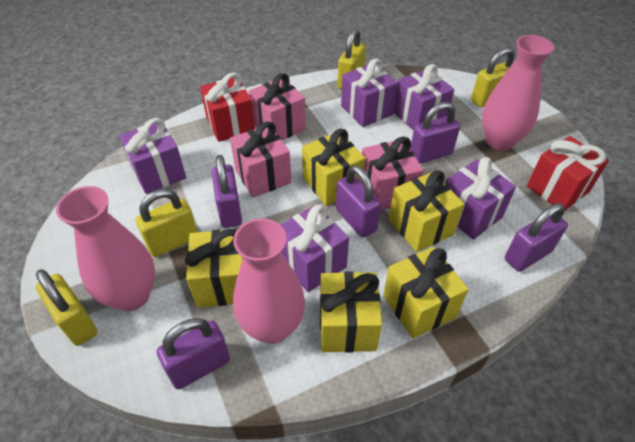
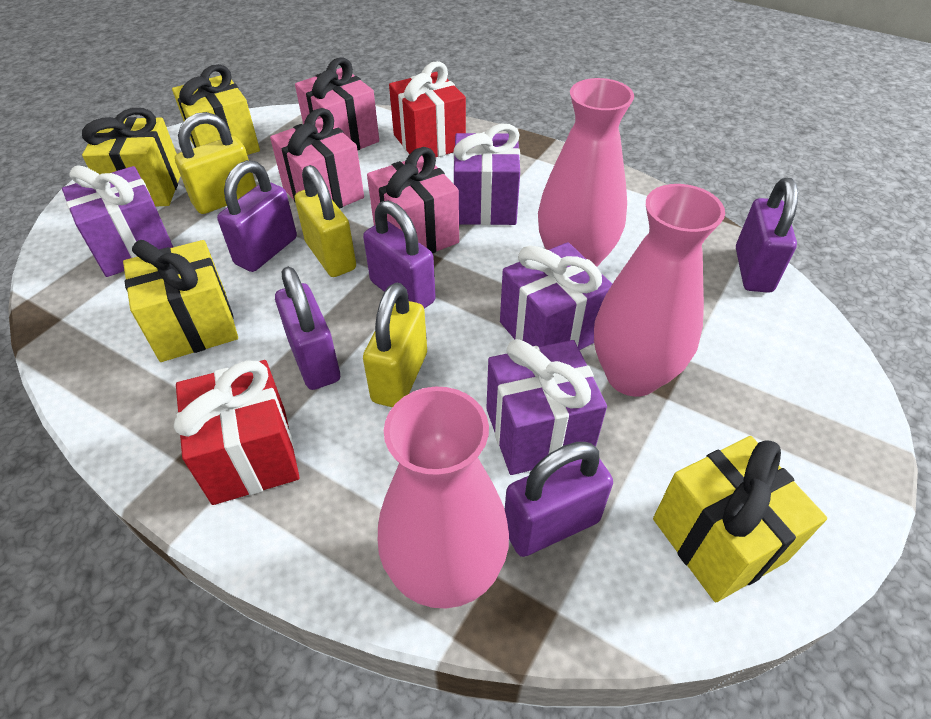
purple gift: 5 -> 4
yellow gift: 5 -> 4
yellow padlock: 4 -> 3

